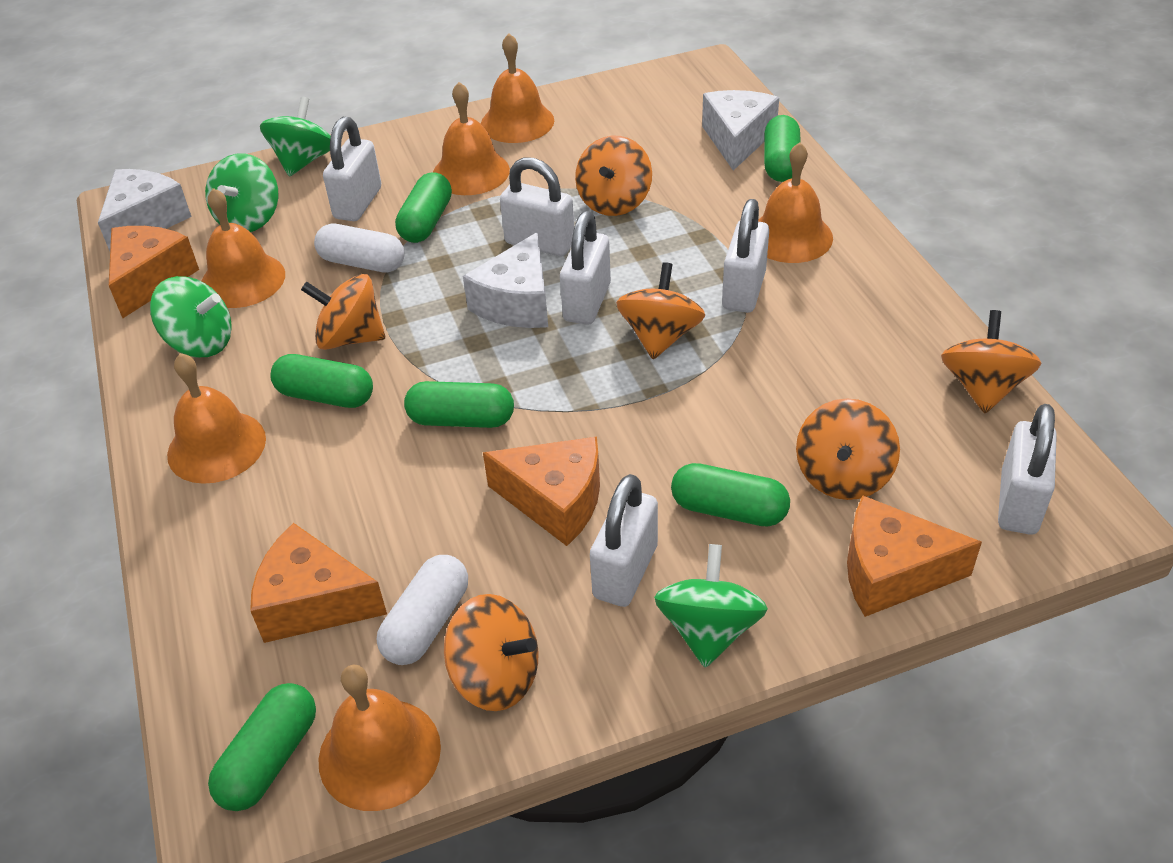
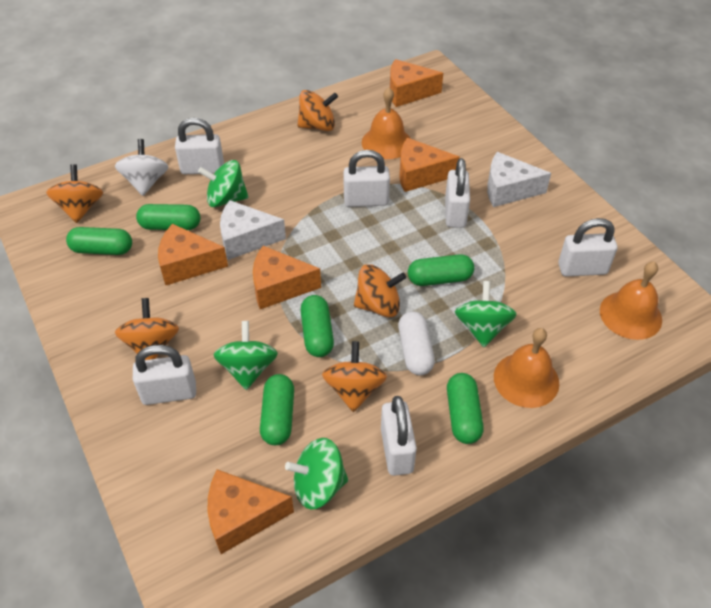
orange bell: 6 -> 3
orange cheese: 4 -> 5
orange spinning top: 6 -> 5
white capsule: 2 -> 1
white cheese: 3 -> 2
white spinning top: 0 -> 1

